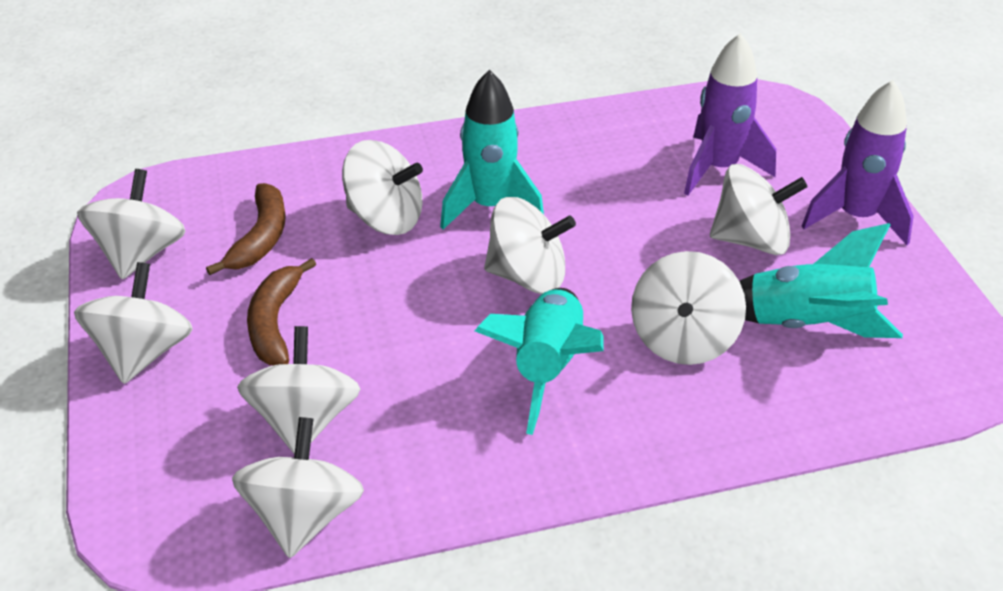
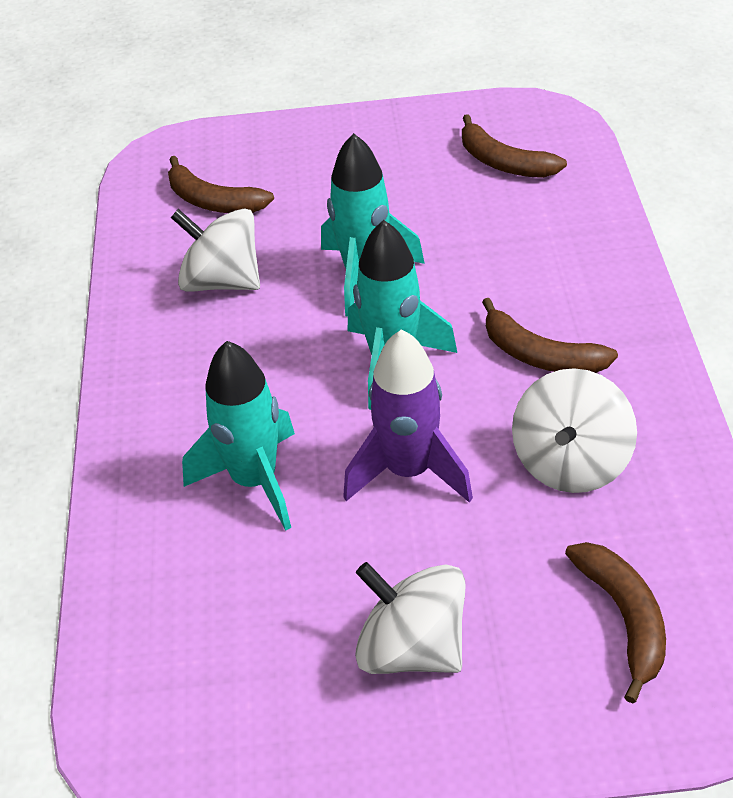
brown banana: 2 -> 4
purple rocket: 2 -> 1
white spinning top: 8 -> 3

